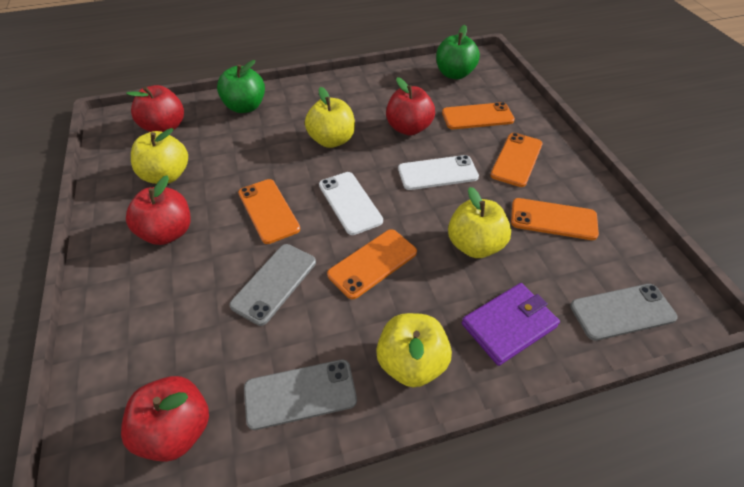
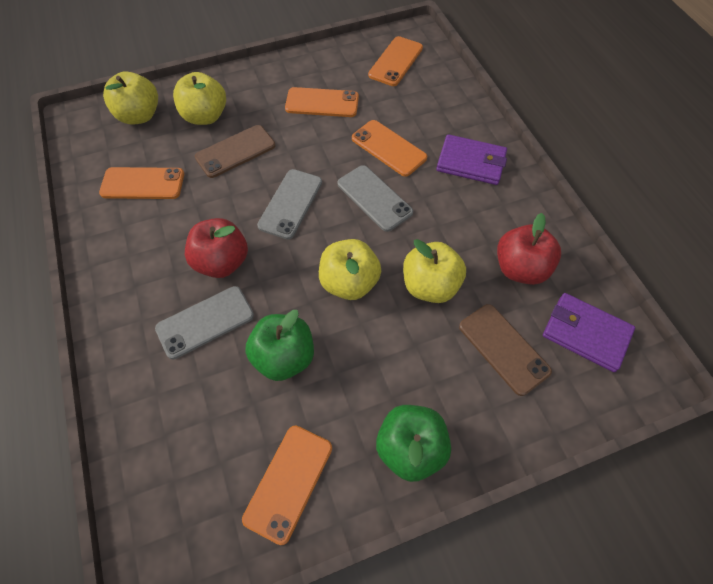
brown phone: 0 -> 2
purple wallet: 1 -> 2
red apple: 4 -> 2
white phone: 2 -> 0

